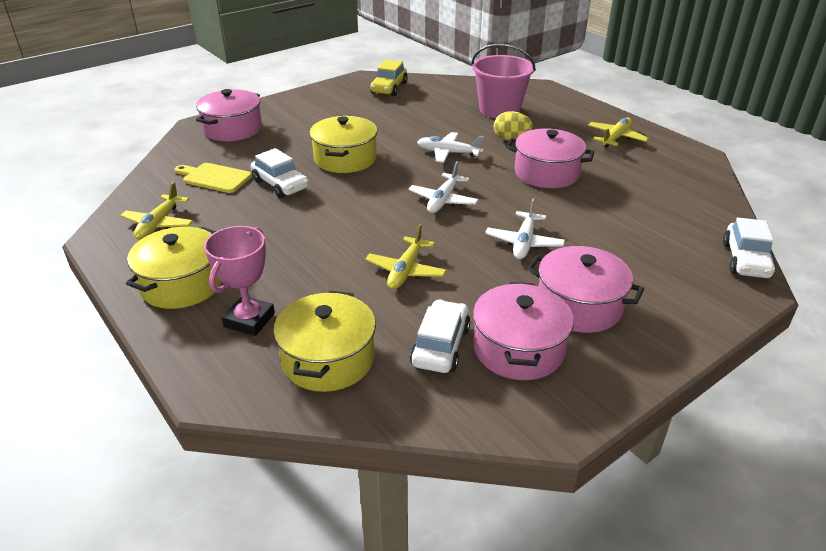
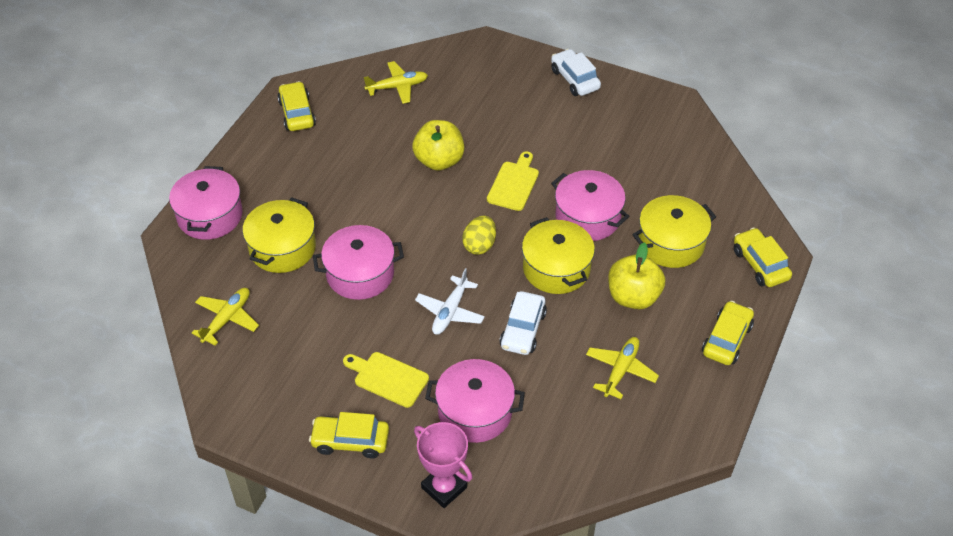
pink bucket: 1 -> 0
white car: 3 -> 2
white plane: 3 -> 1
yellow apple: 0 -> 2
yellow car: 1 -> 4
yellow cutting board: 1 -> 2

